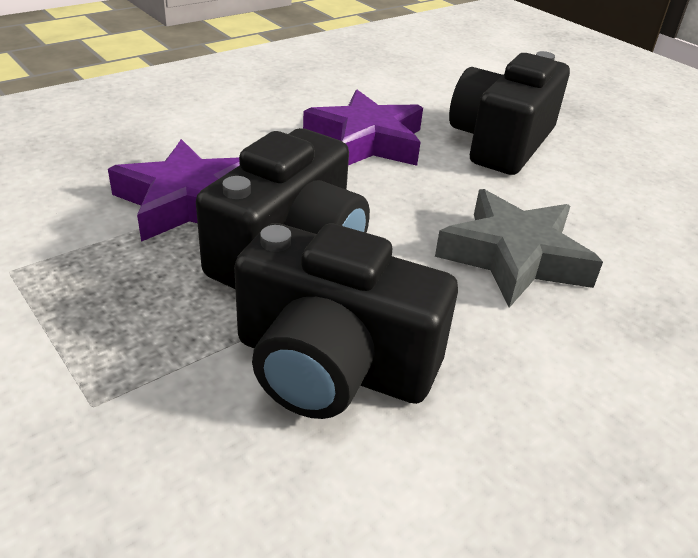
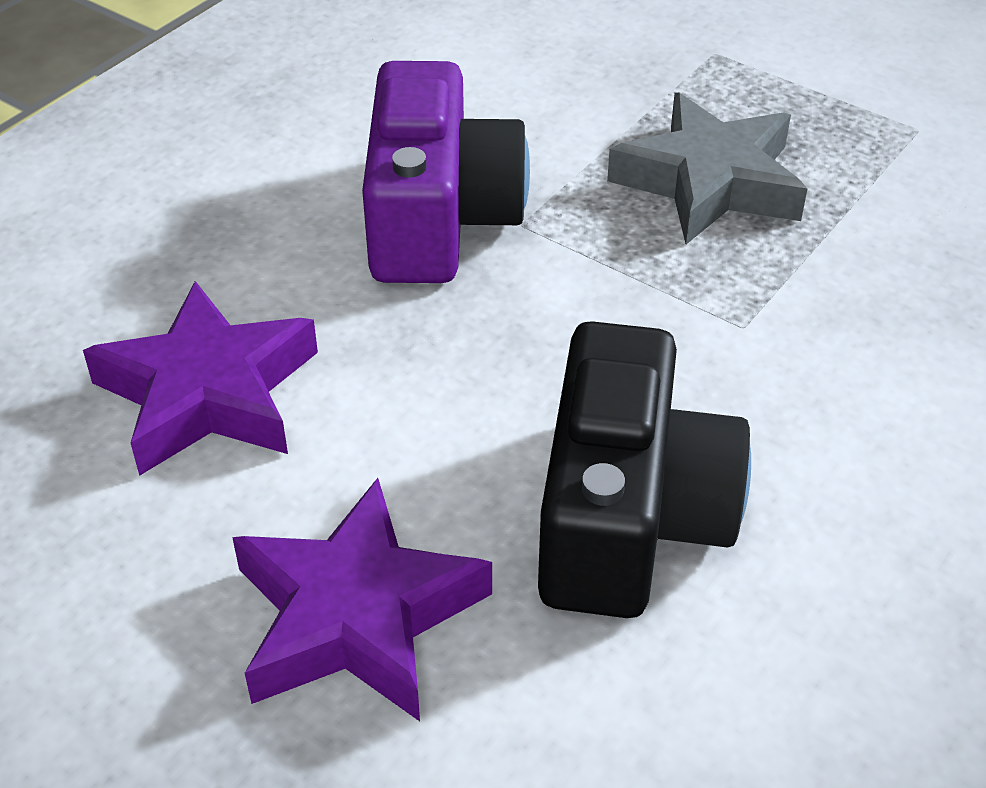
black camera: 3 -> 1
purple camera: 0 -> 1

